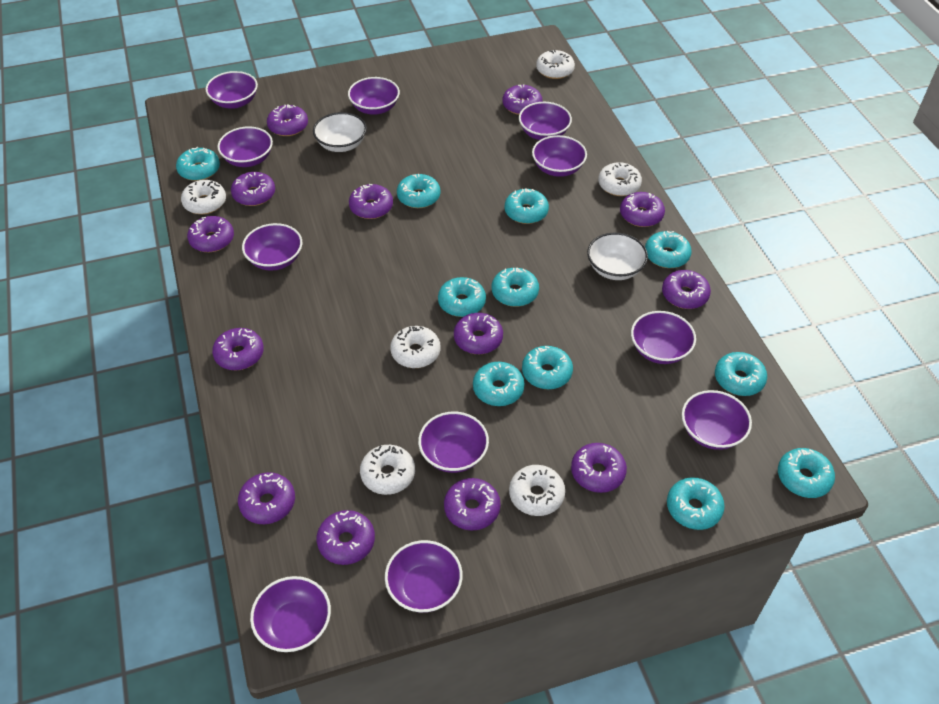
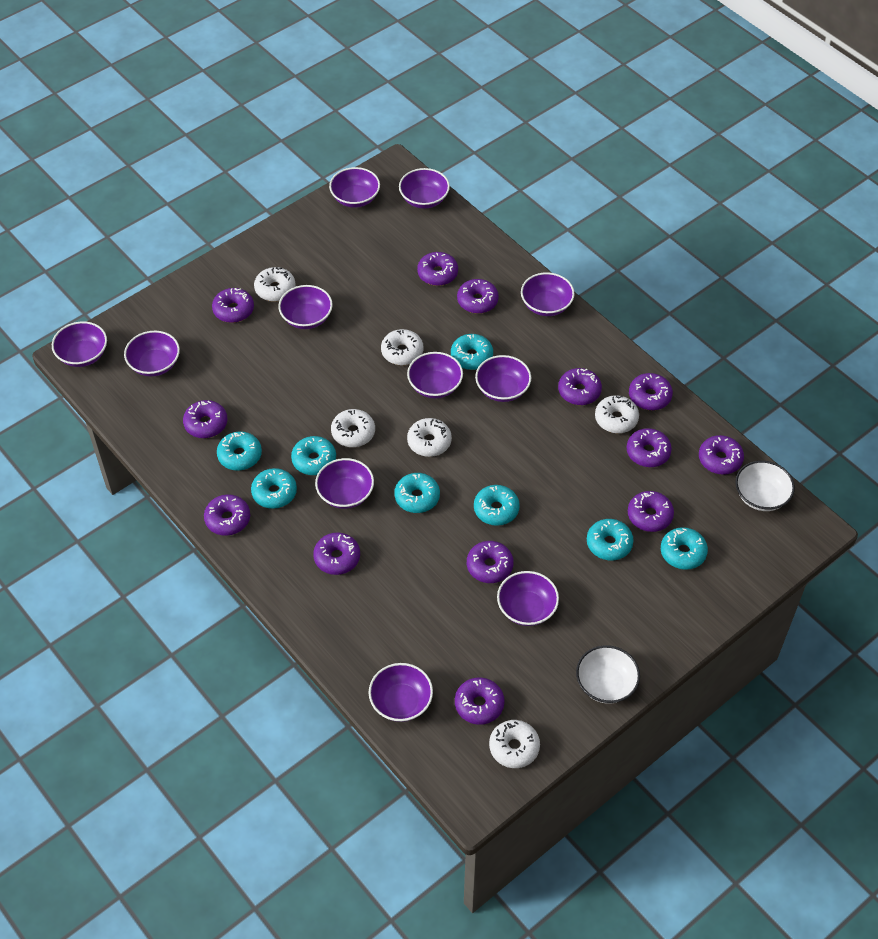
turquoise donut: 11 -> 8

